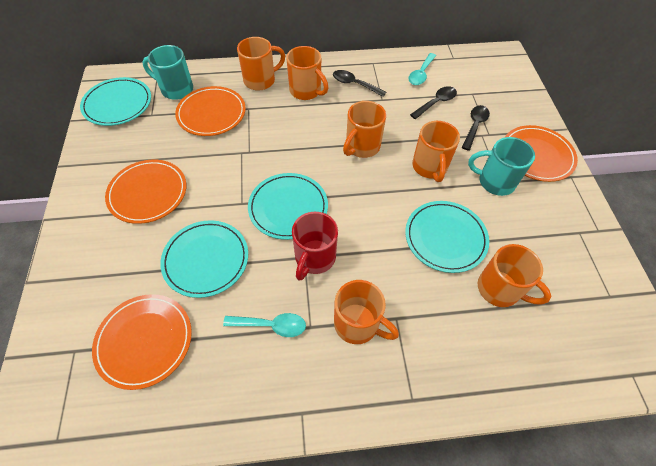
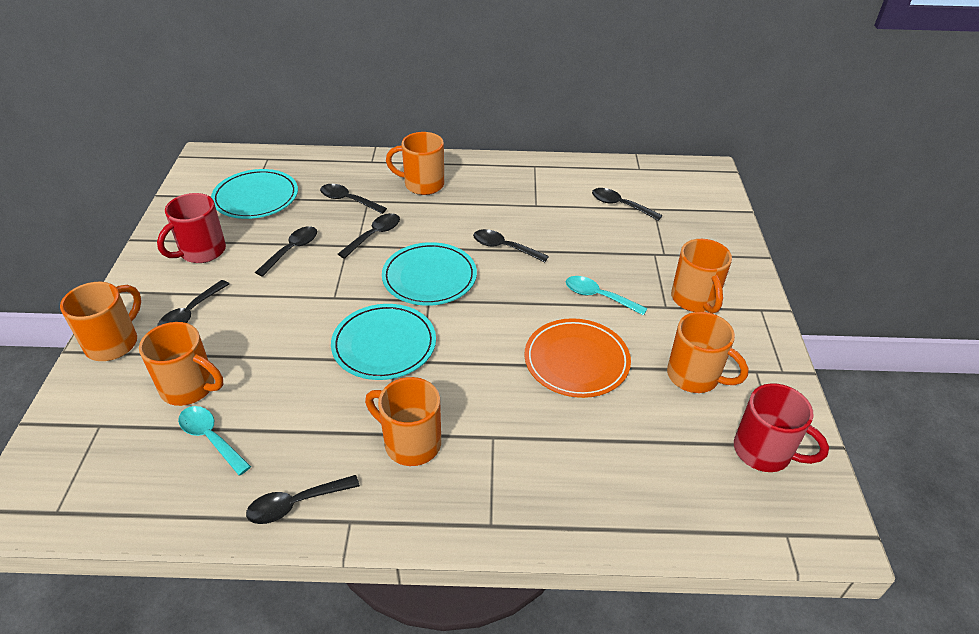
black spoon: 3 -> 7
orange plate: 4 -> 1
red mug: 1 -> 2
turquoise mug: 2 -> 0
turquoise plate: 4 -> 3

